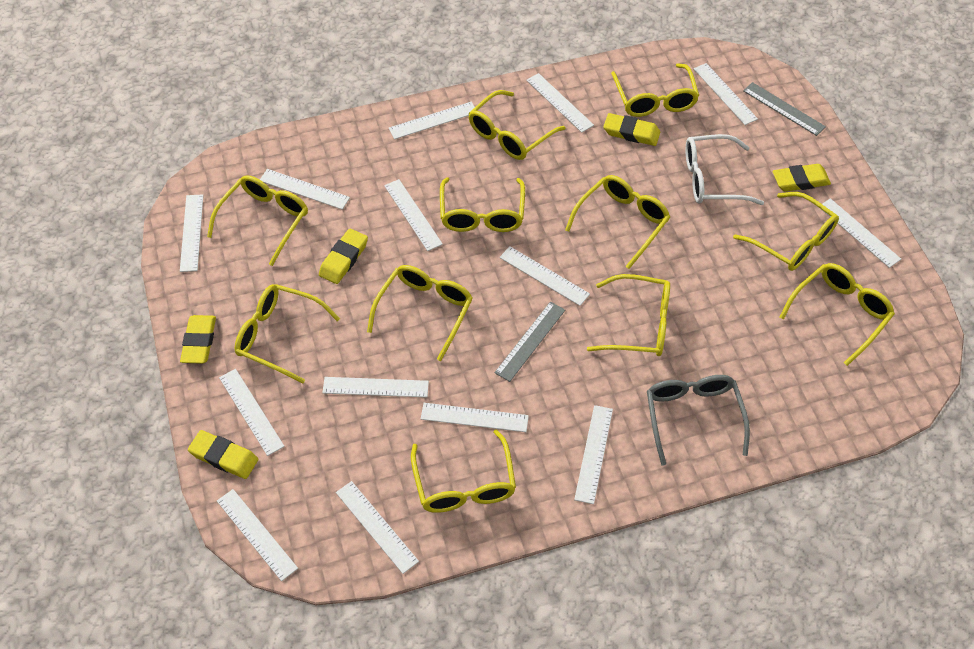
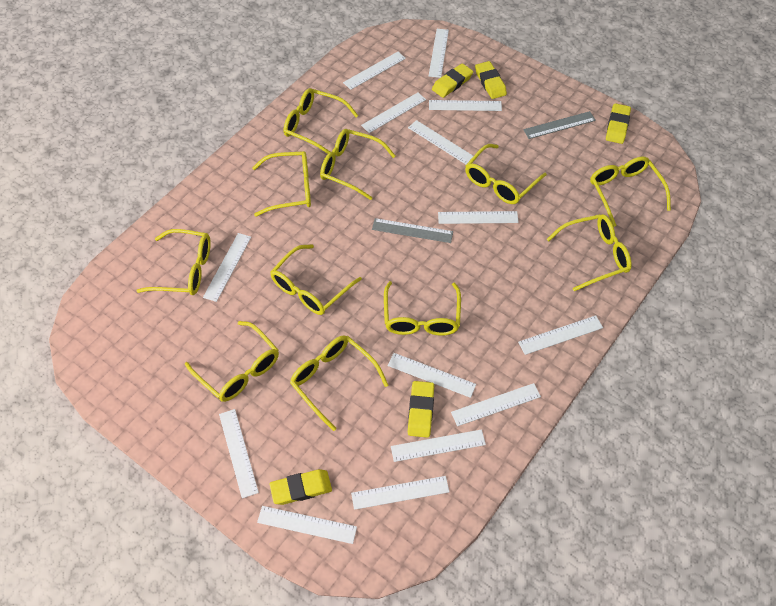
grey glasses: 1 -> 0
white glasses: 1 -> 0

